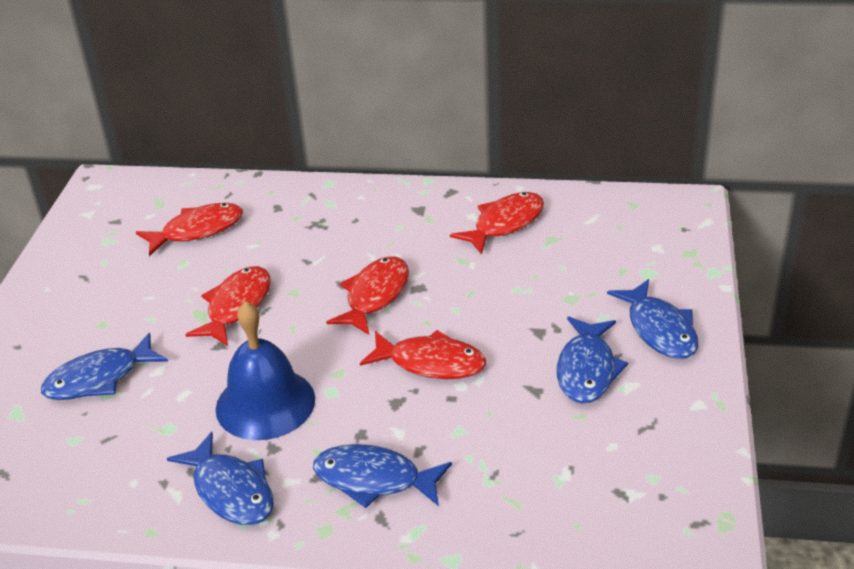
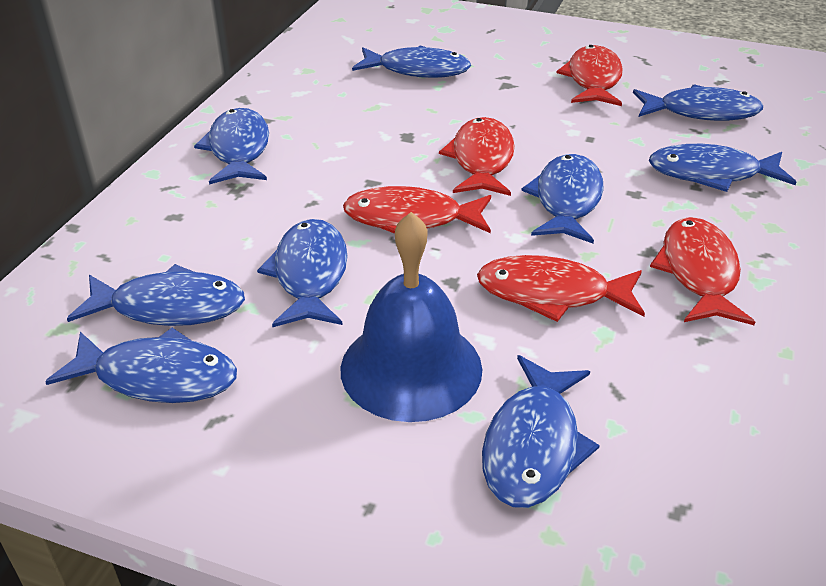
blue fish: 5 -> 9

